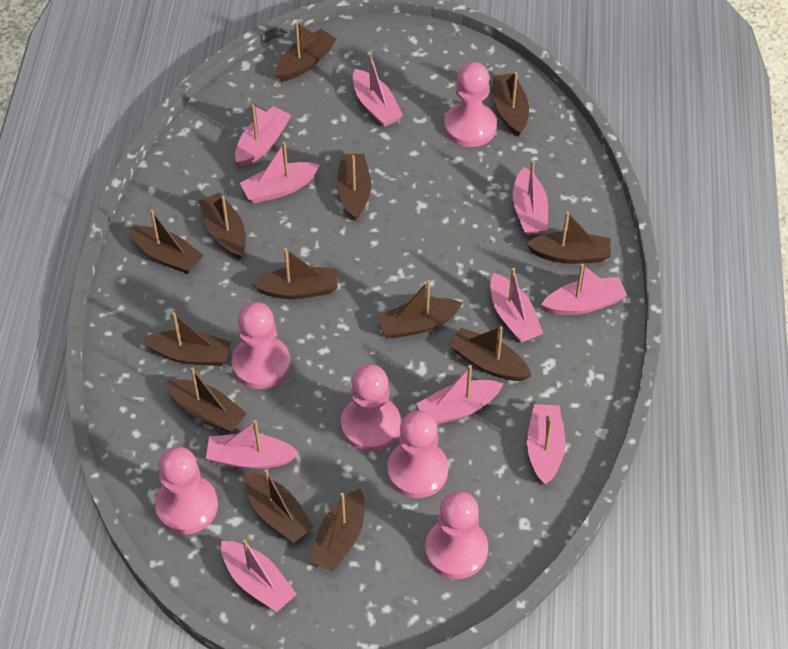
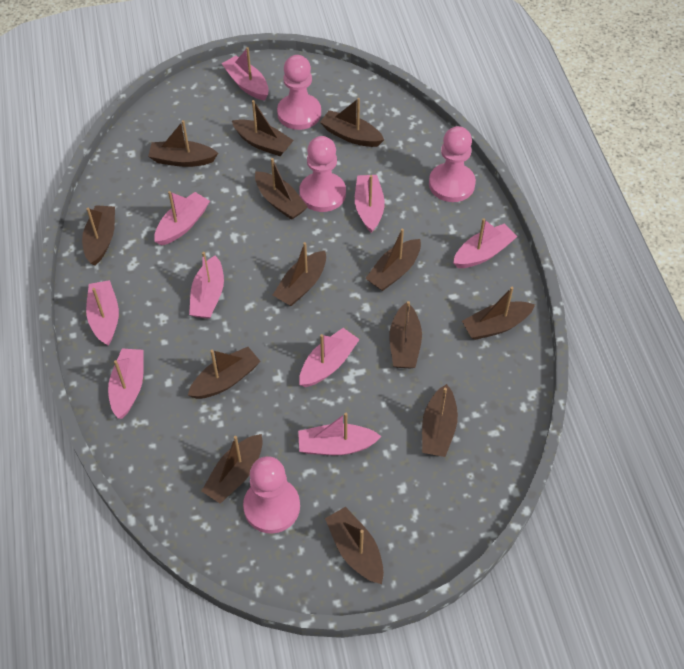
pink boat: 10 -> 9
pink pawn: 6 -> 4

